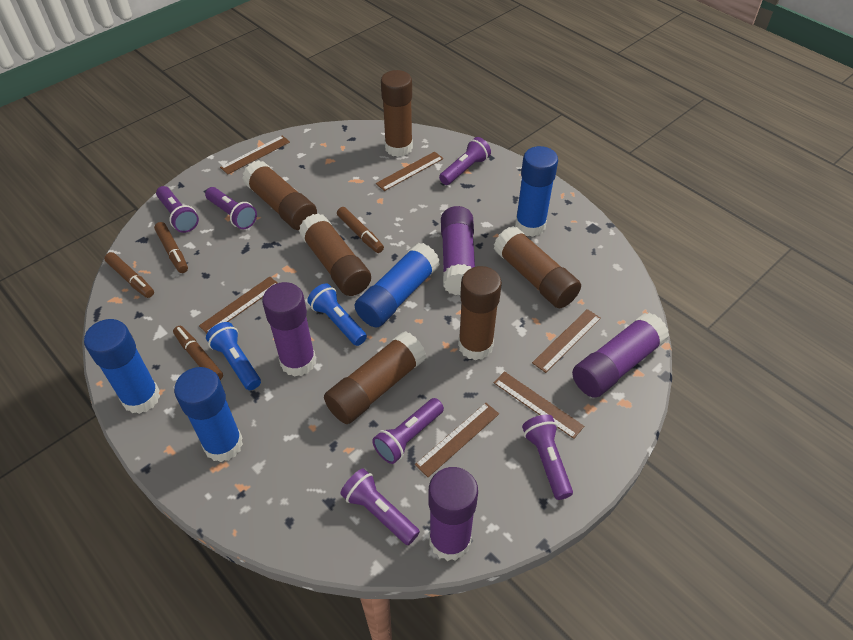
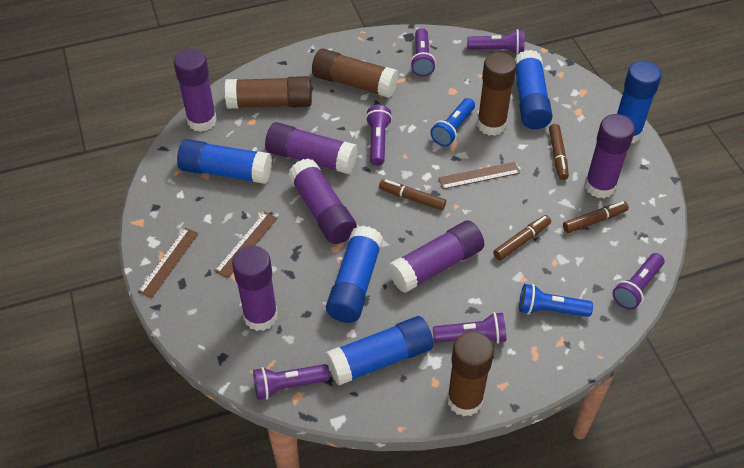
blue glue stick: 4 -> 5
brown glue stick: 6 -> 4
brown ruler: 6 -> 3
purple glue stick: 4 -> 6

